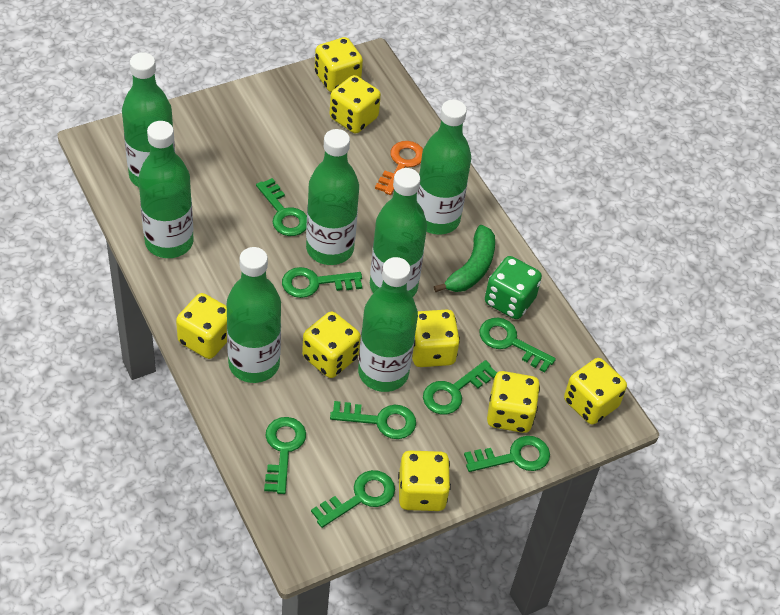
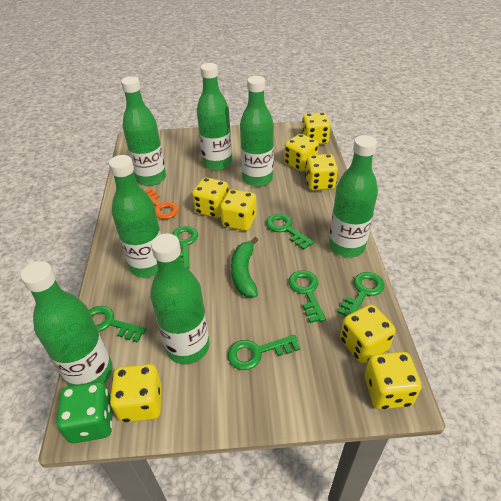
green key: 8 -> 6

